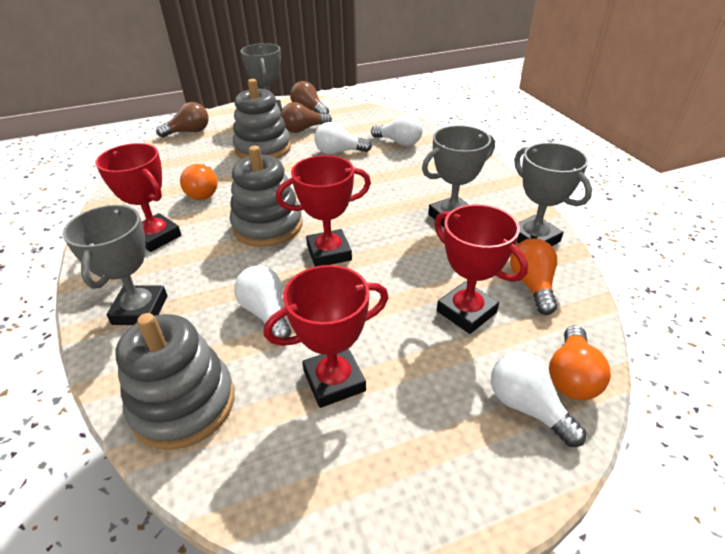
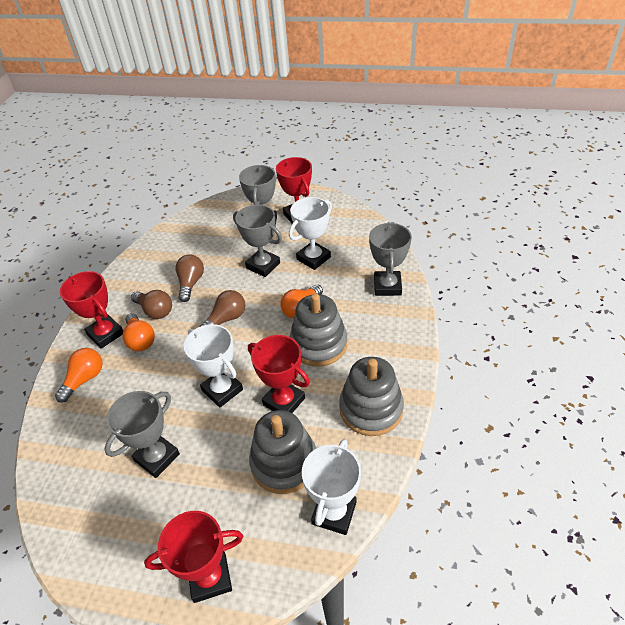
white light bulb: 4 -> 0
white trophy: 0 -> 3

